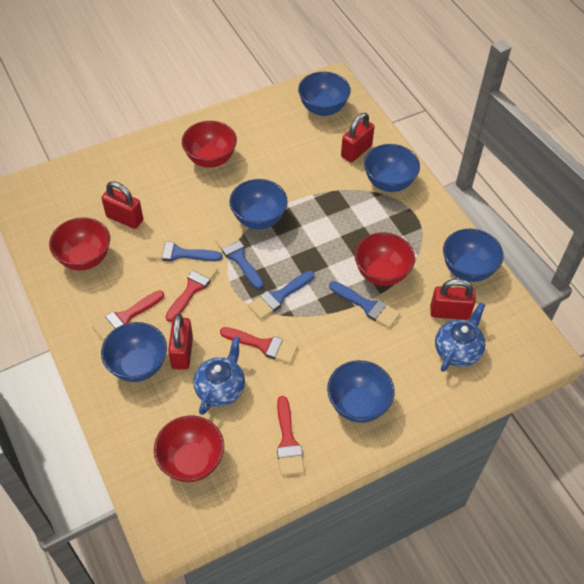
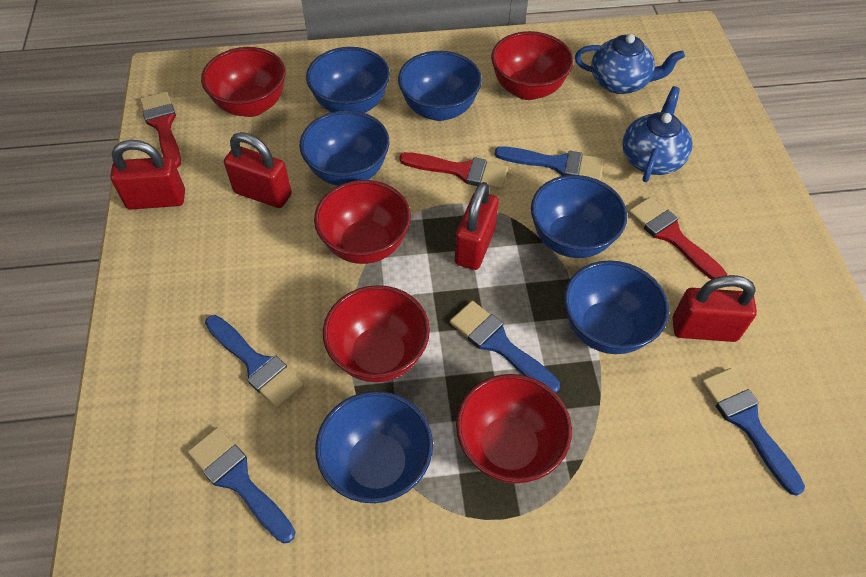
blue brush: 4 -> 5
red bowl: 4 -> 5
red brush: 4 -> 3

